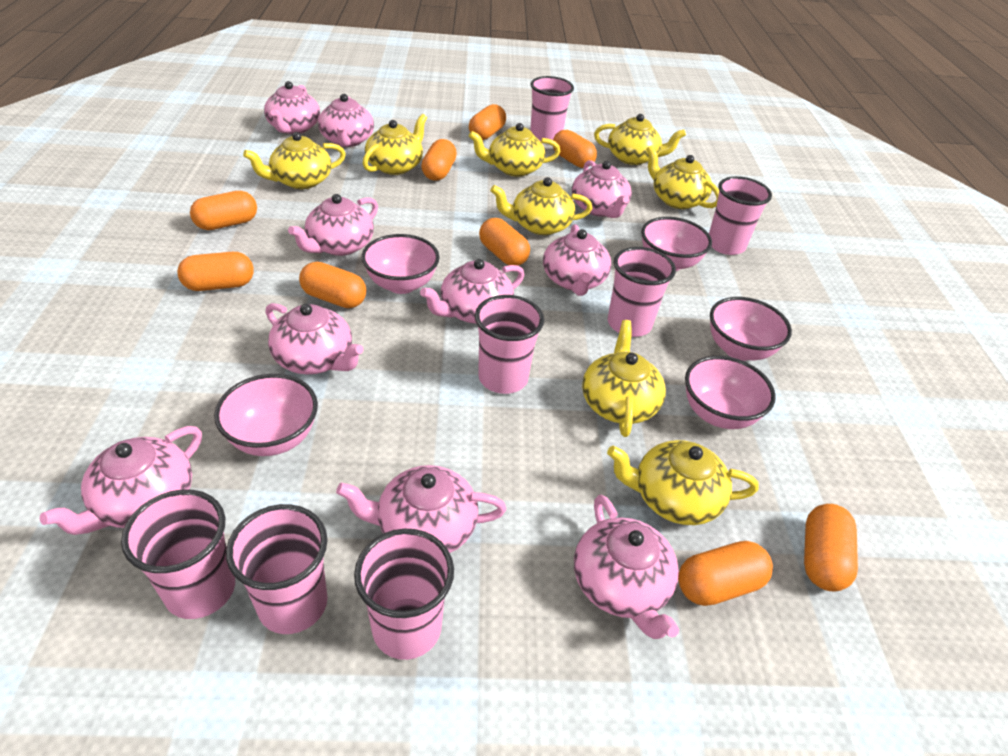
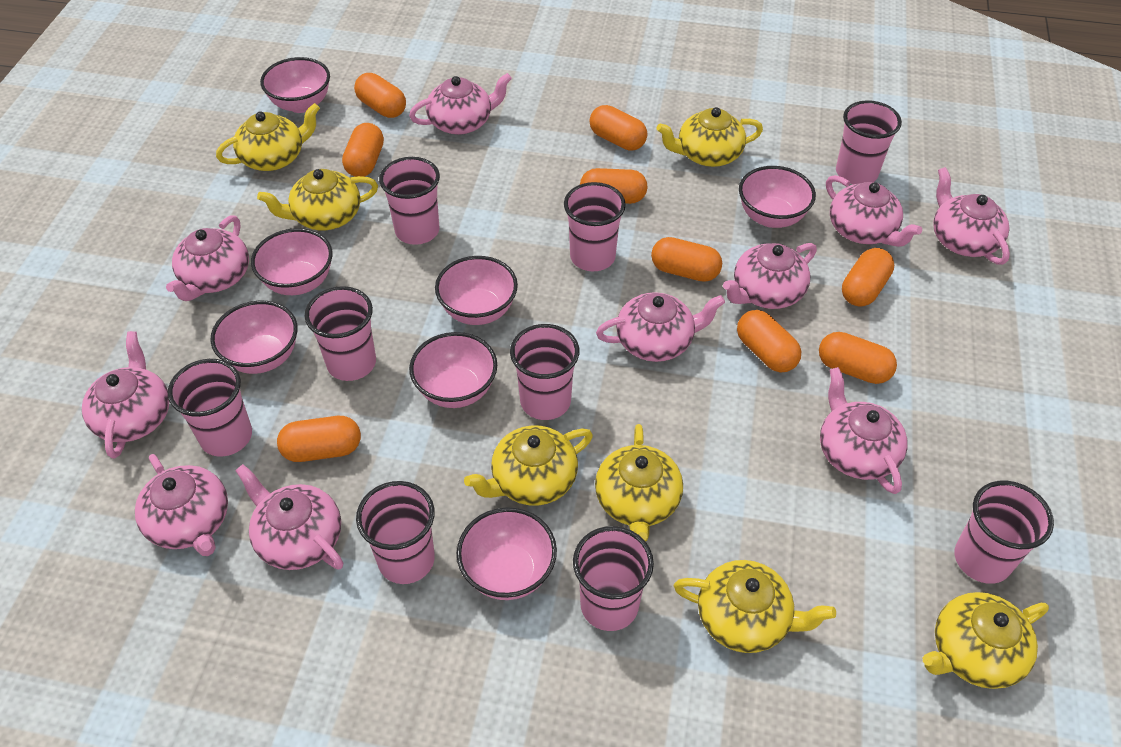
pink bowl: 5 -> 7
pink cup: 7 -> 9
yellow teapot: 8 -> 7

